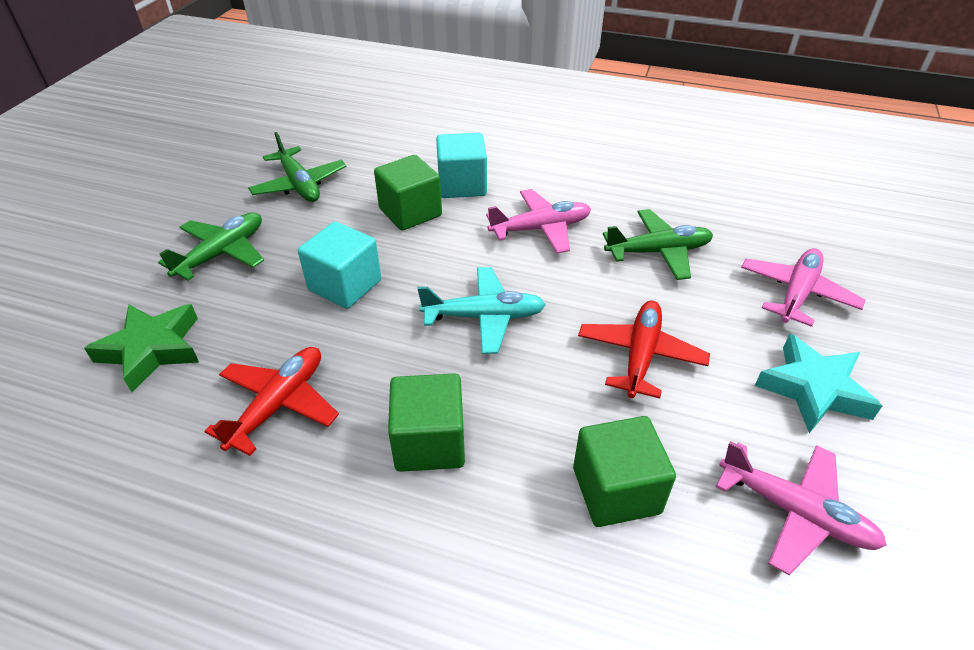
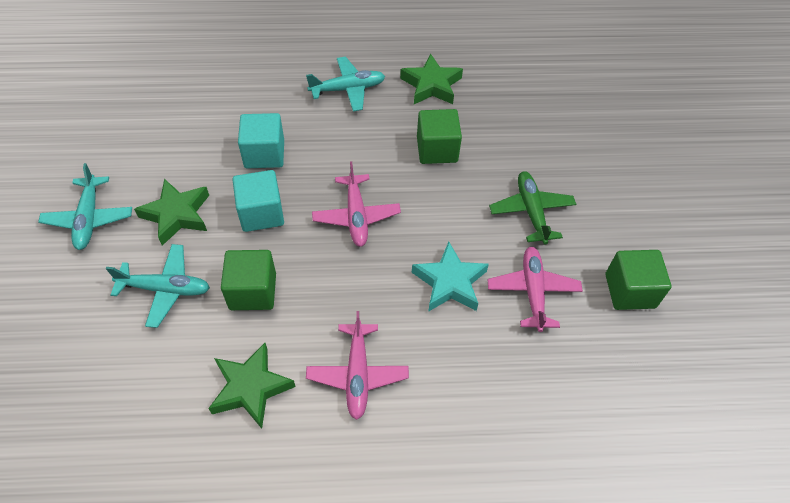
green plane: 3 -> 1
green star: 1 -> 3
red plane: 2 -> 0
turquoise plane: 1 -> 3

